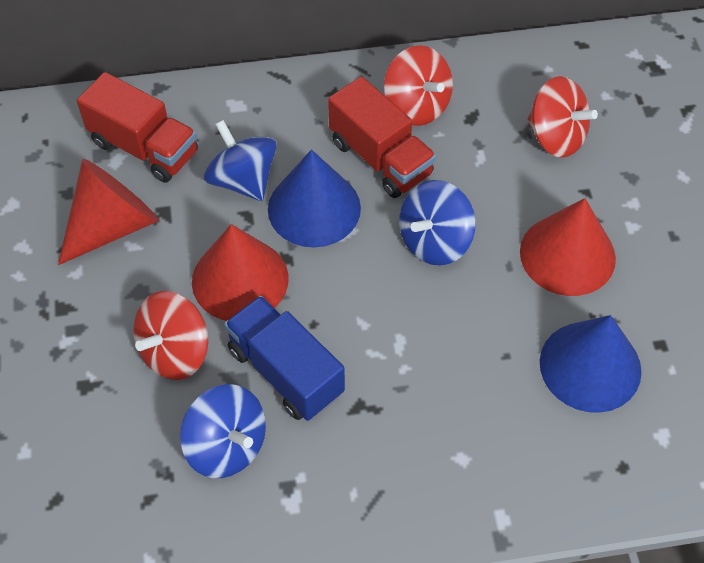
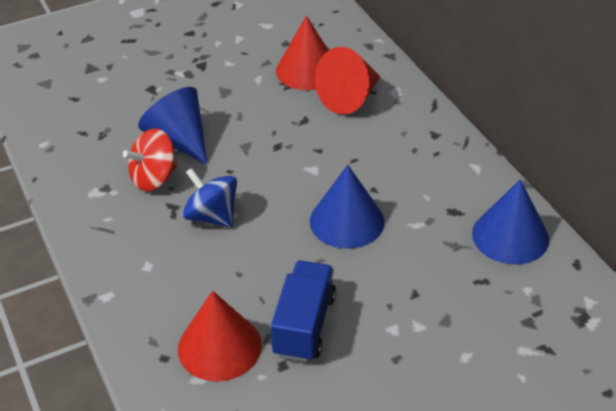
blue cone: 2 -> 3
blue spinning top: 3 -> 1
red spinning top: 3 -> 1
red truck: 2 -> 0

